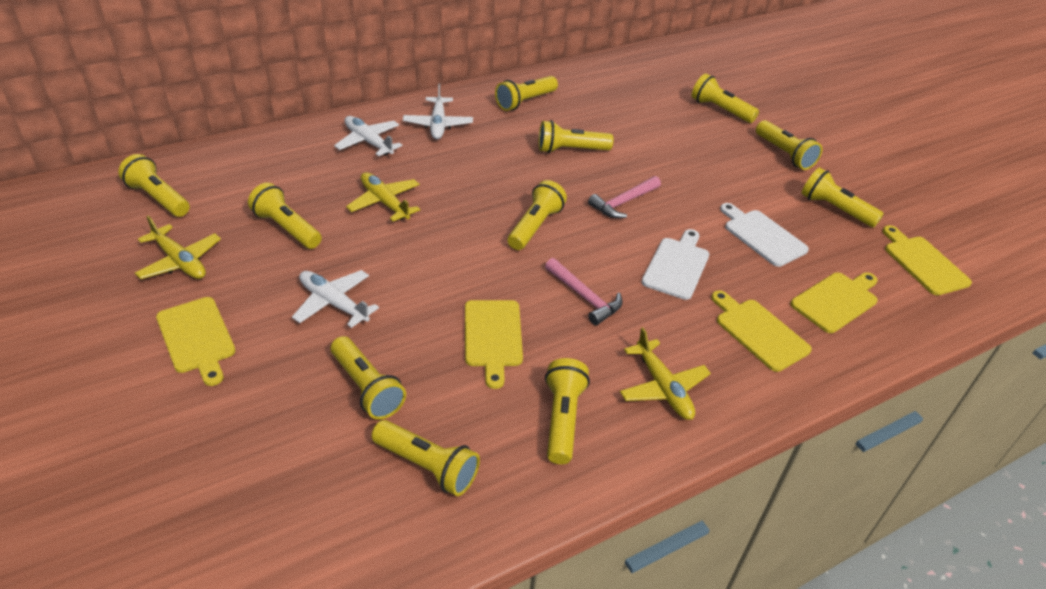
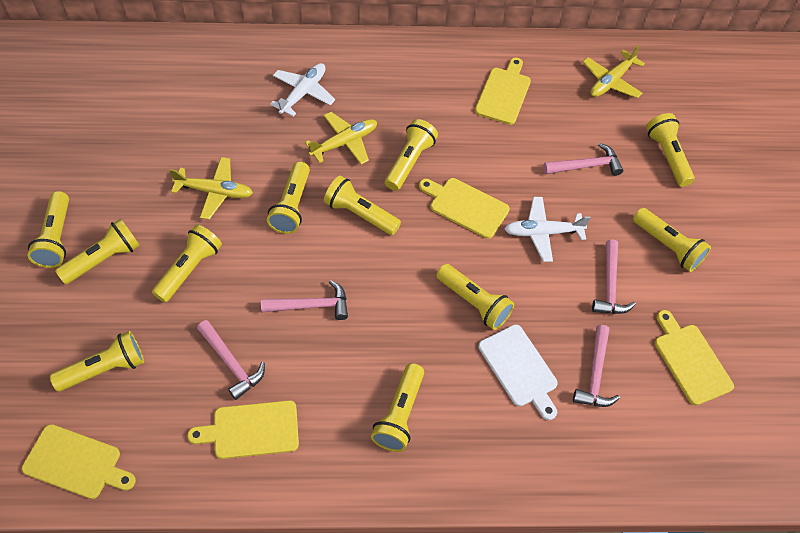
pink hammer: 2 -> 5
white cutting board: 2 -> 1
white plane: 3 -> 2

